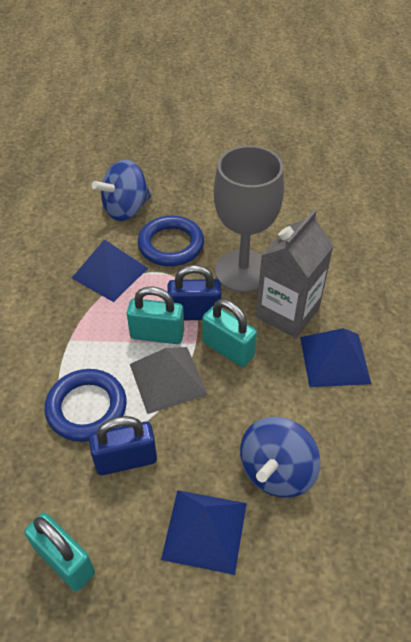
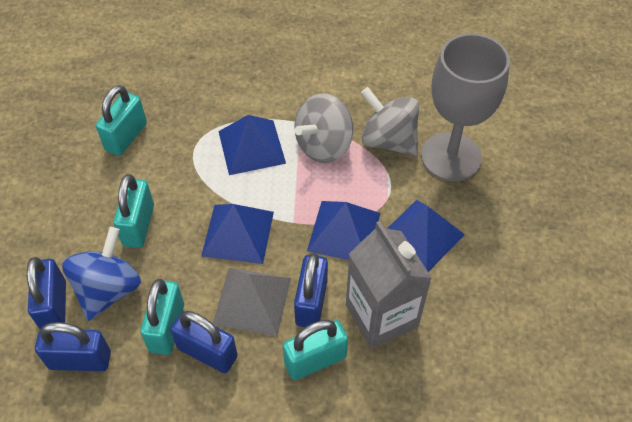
blue padlock: 2 -> 4
blue pyramid: 3 -> 4
blue ring: 2 -> 0
blue spinning top: 2 -> 1
grey spinning top: 0 -> 2
turquoise padlock: 3 -> 4

